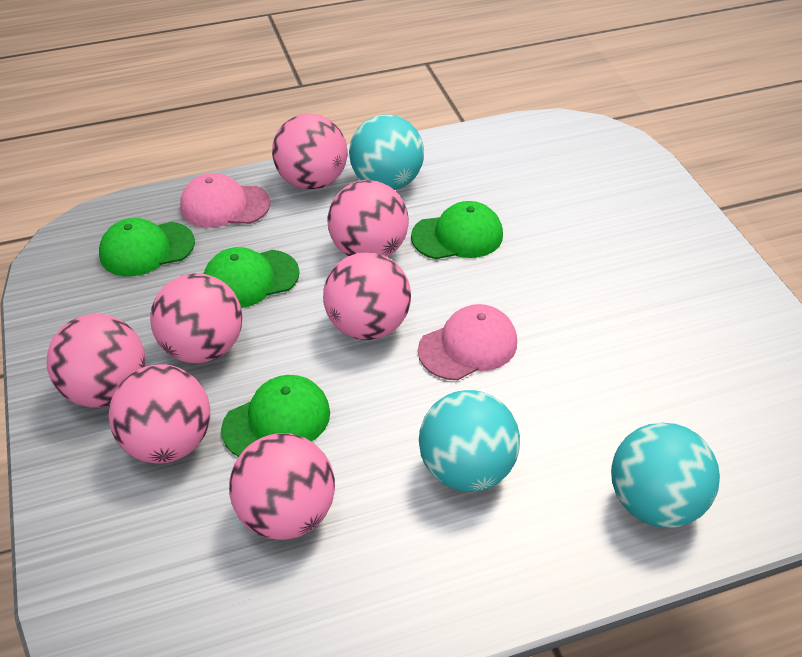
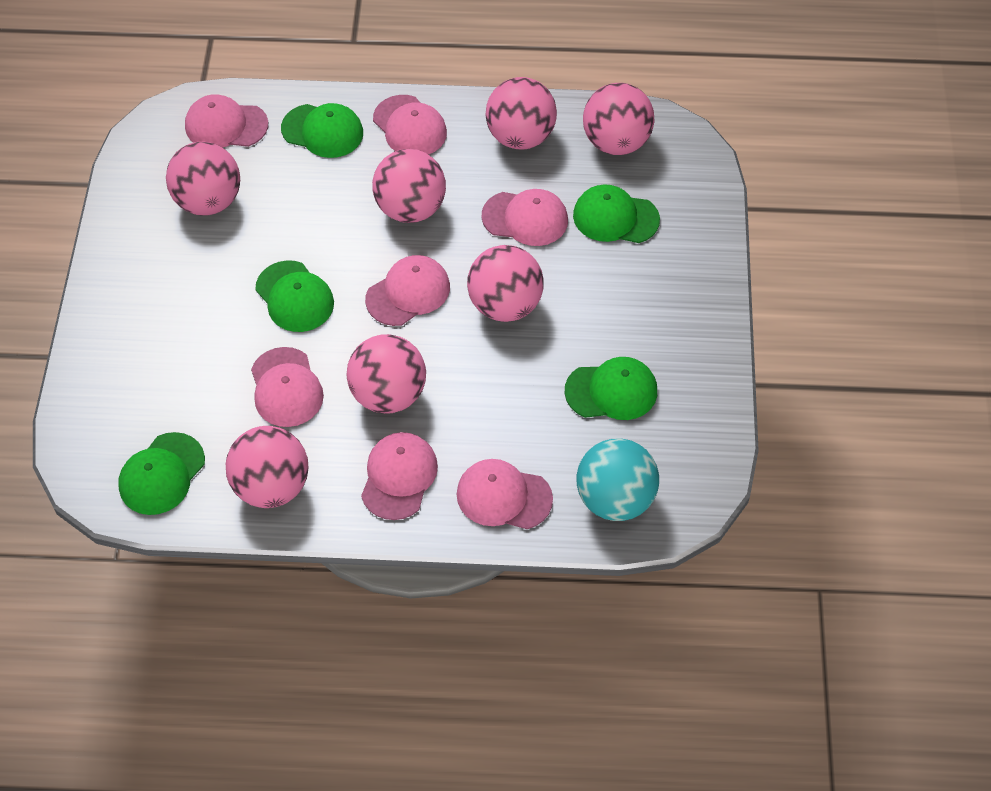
green cap: 4 -> 5
pink cap: 2 -> 7
turquoise ball: 3 -> 1

